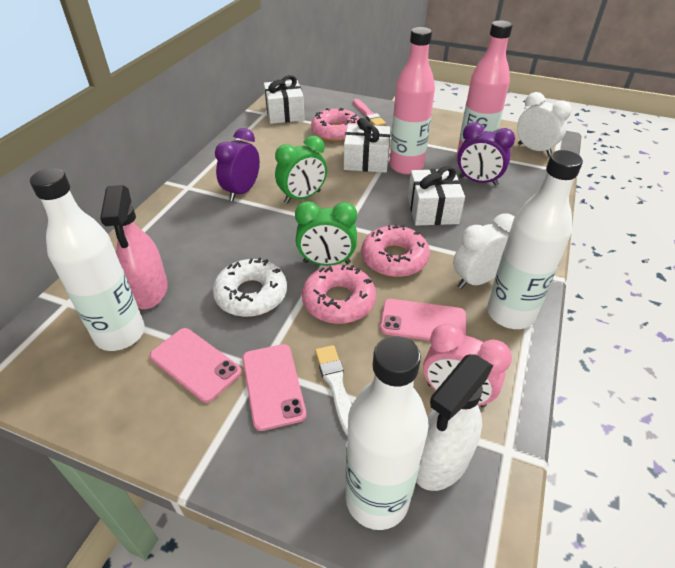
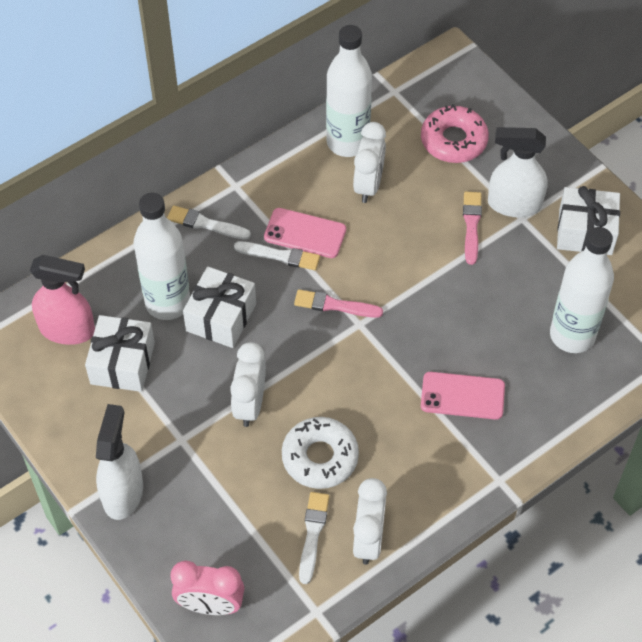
green clock: 2 -> 0
pink bottle: 2 -> 0
pink brush: 1 -> 2
pink donut: 3 -> 1
pink phone: 3 -> 2
purple clock: 2 -> 0
white brush: 1 -> 3
white clock: 2 -> 3
white spray bottle: 1 -> 2

